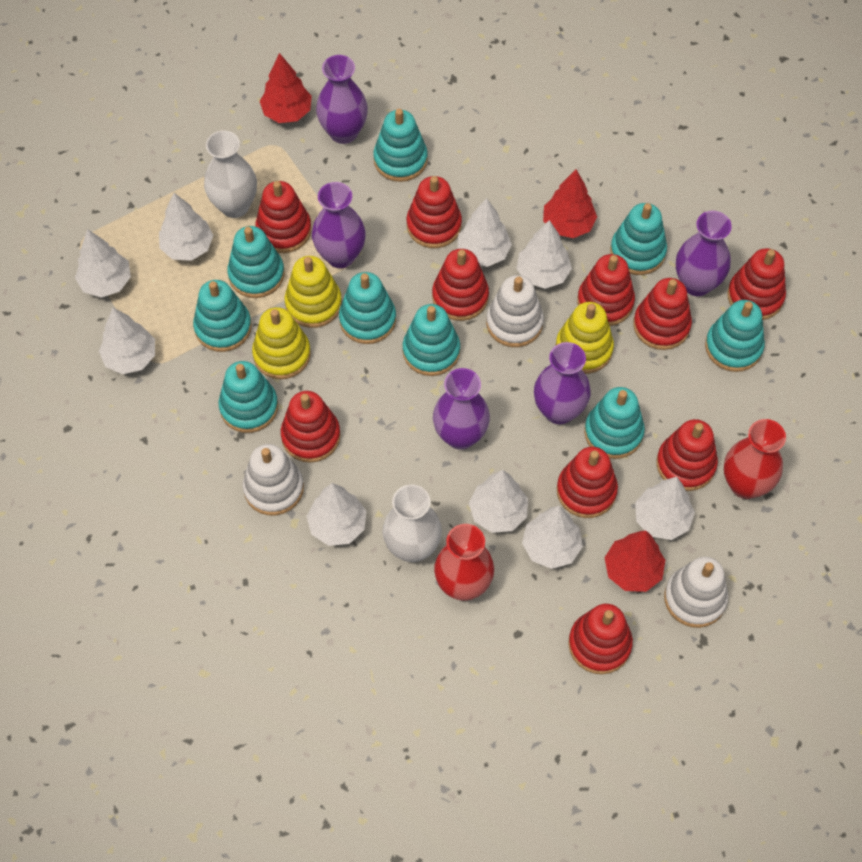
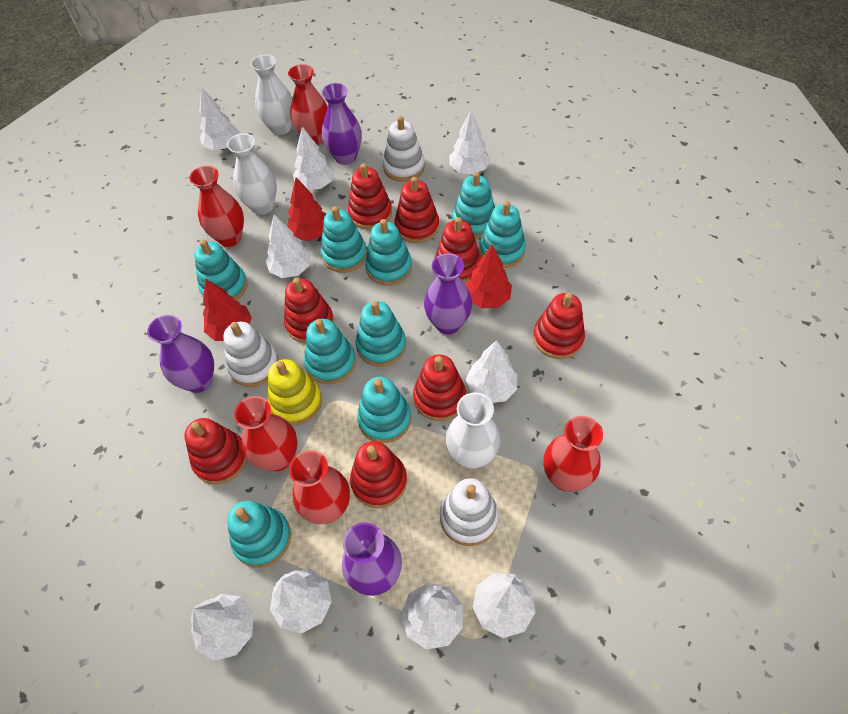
purple vase: 5 -> 4
red stacking toy: 10 -> 8
red vase: 2 -> 5
white vase: 2 -> 3
yellow stacking toy: 3 -> 1

